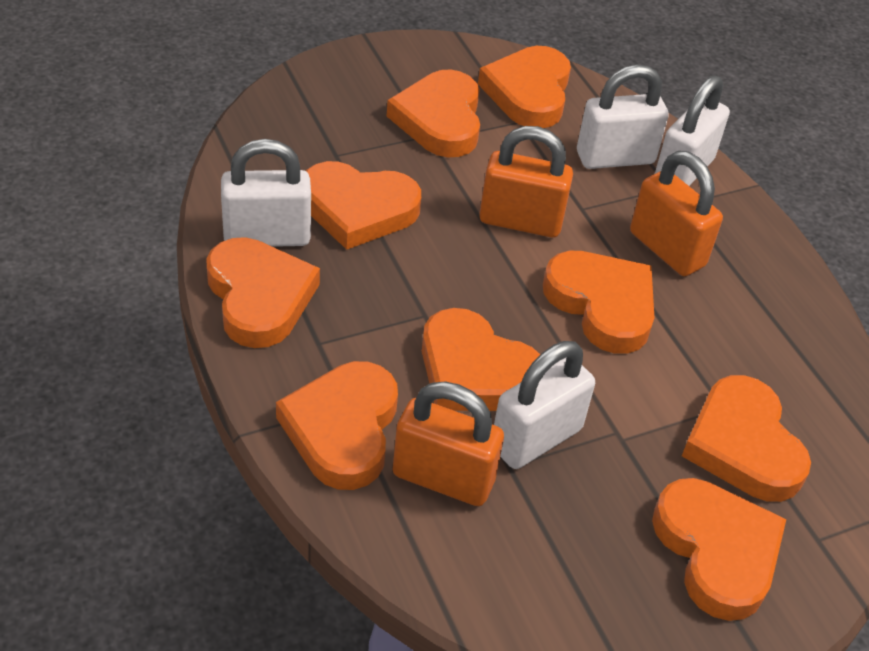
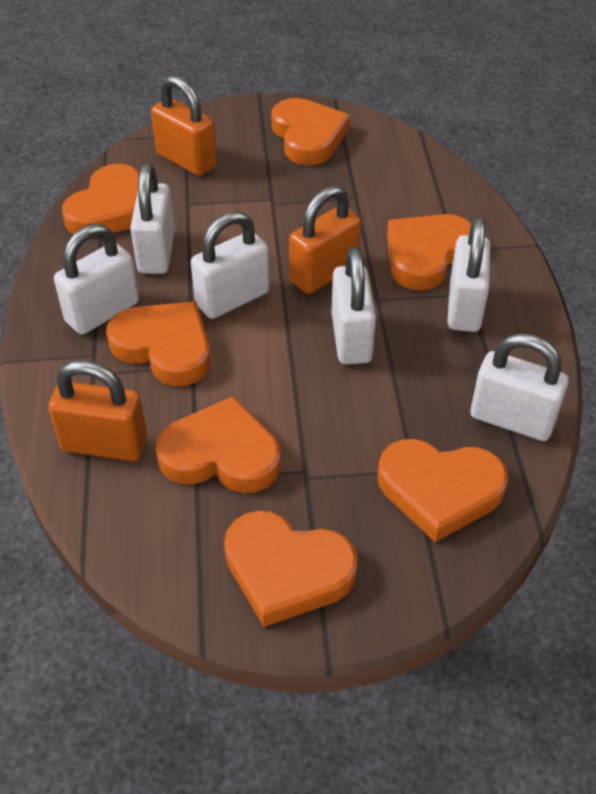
orange heart: 9 -> 7
white padlock: 4 -> 6

